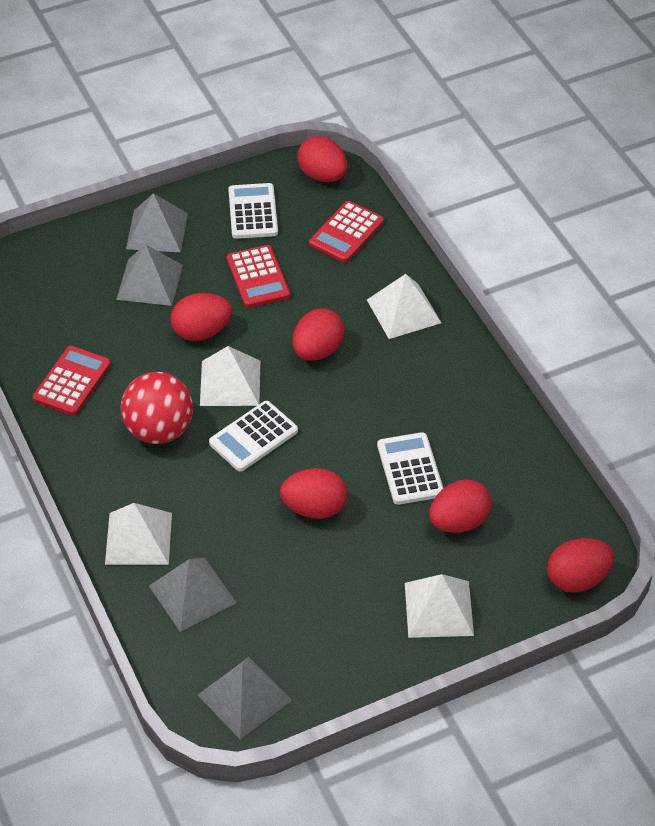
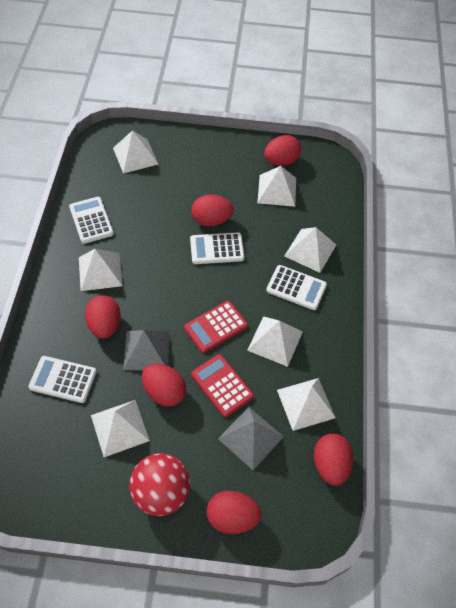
grey pyramid: 4 -> 2
red calculator: 3 -> 2
white calculator: 3 -> 4
white pyramid: 4 -> 7

